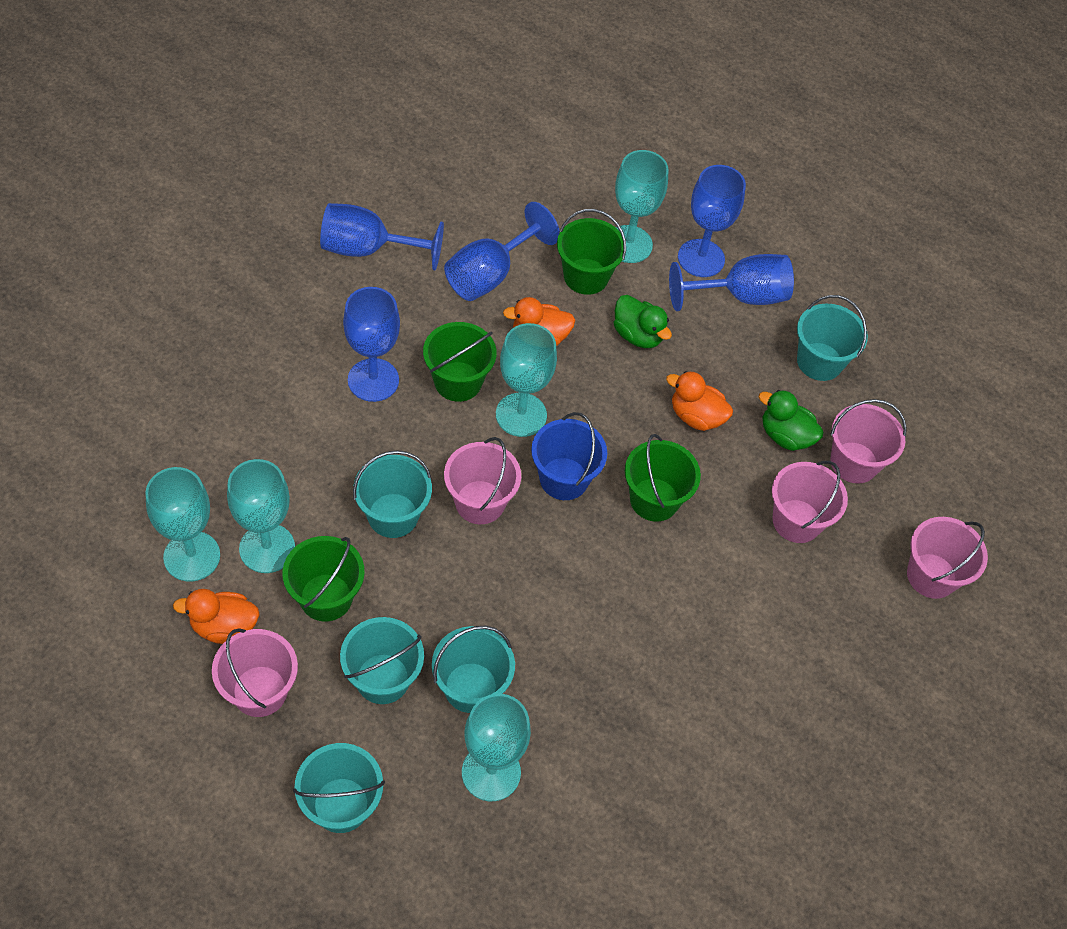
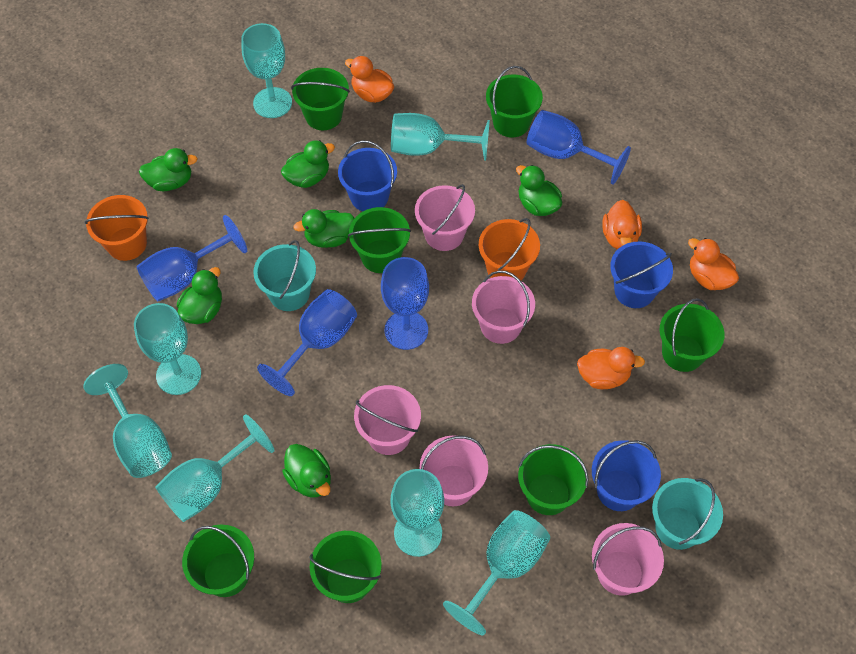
blue bucket: 1 -> 3
blue goblet: 5 -> 4
green bucket: 4 -> 7
green duck: 2 -> 6
orange bucket: 0 -> 2
orange duck: 3 -> 4
turquoise bucket: 5 -> 2
turquoise goblet: 5 -> 7

